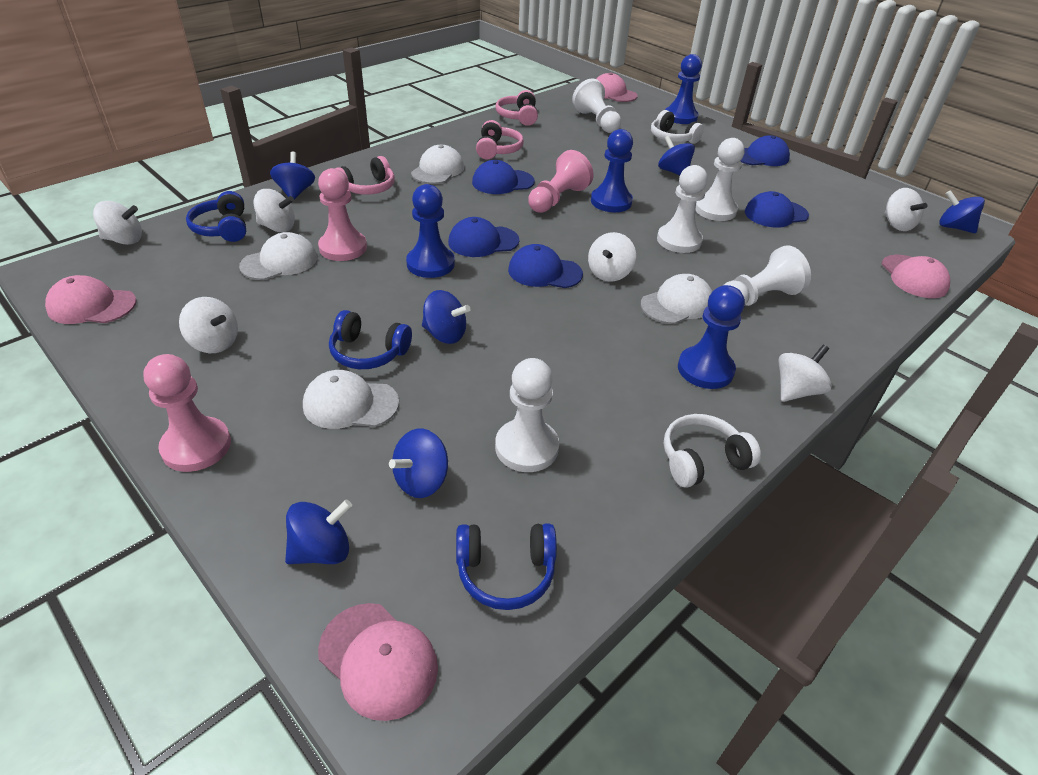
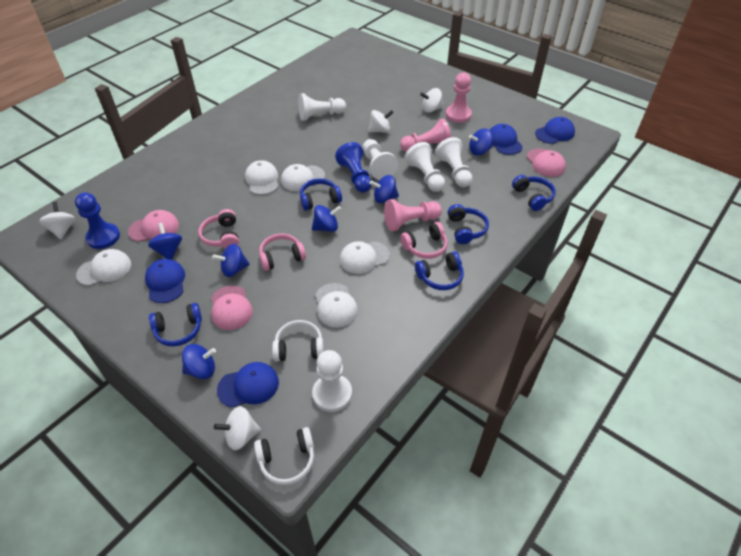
blue cap: 5 -> 4
blue headphones: 3 -> 5
blue pawn: 4 -> 2
pink cap: 4 -> 3
white cap: 4 -> 5
white spinning top: 6 -> 4

